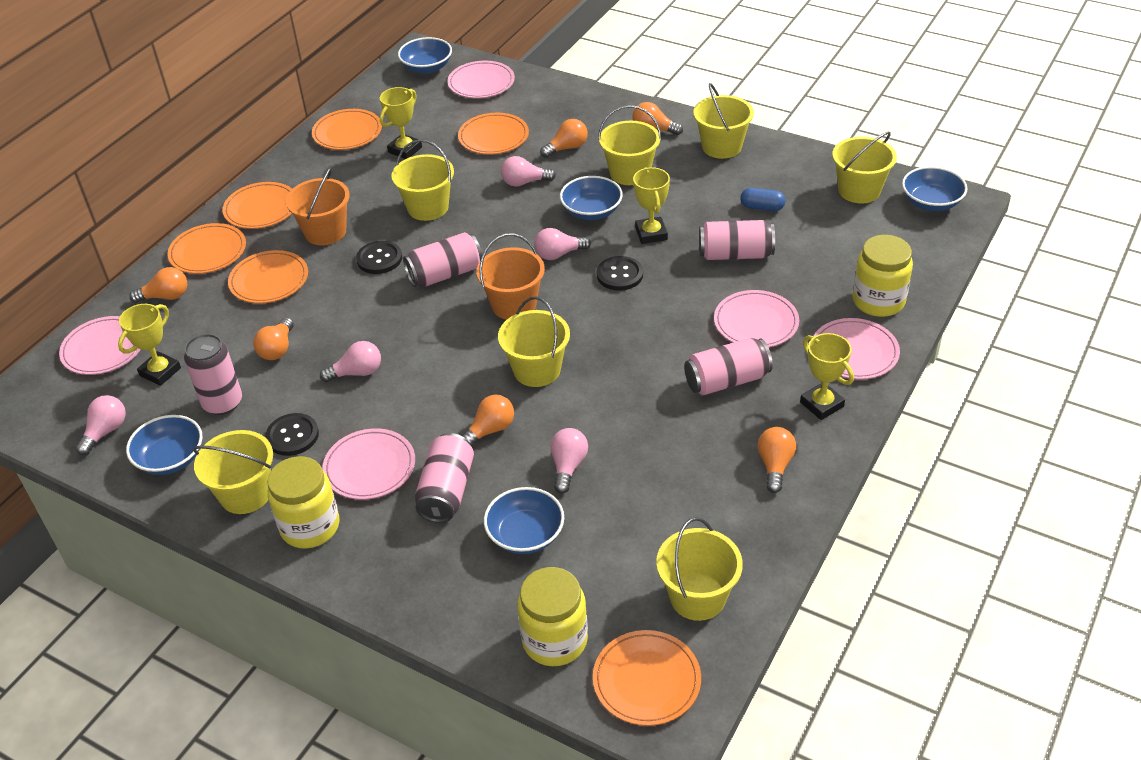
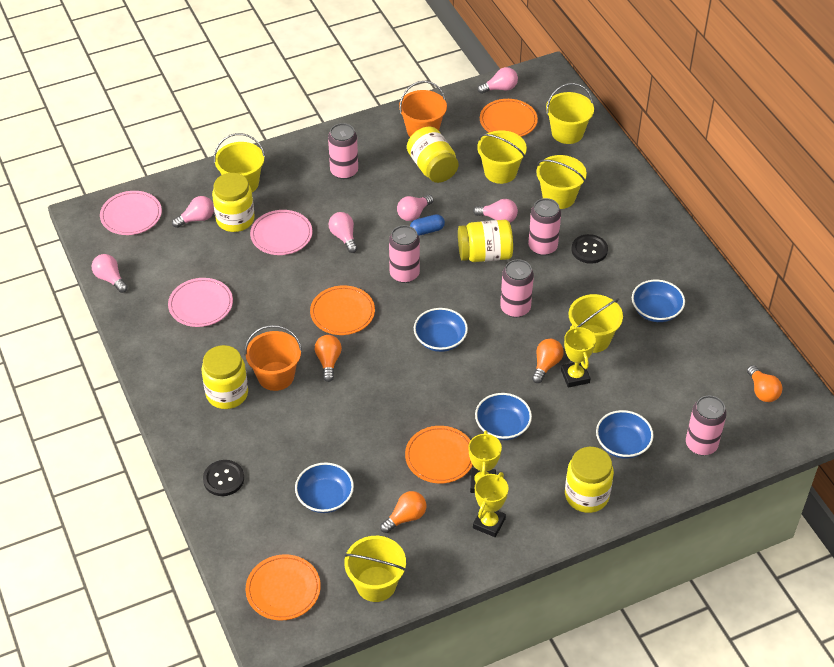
black button: 3 -> 2
orange light bulb: 6 -> 4
orange plate: 6 -> 4
pink light bulb: 5 -> 6
pink plate: 5 -> 3
yellow bucket: 7 -> 6
yellow jar: 3 -> 5
yellow trophy: 4 -> 3

